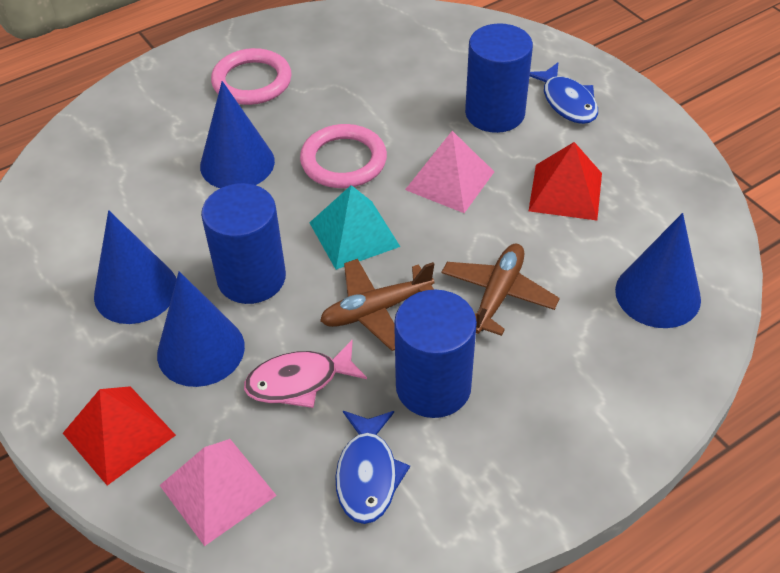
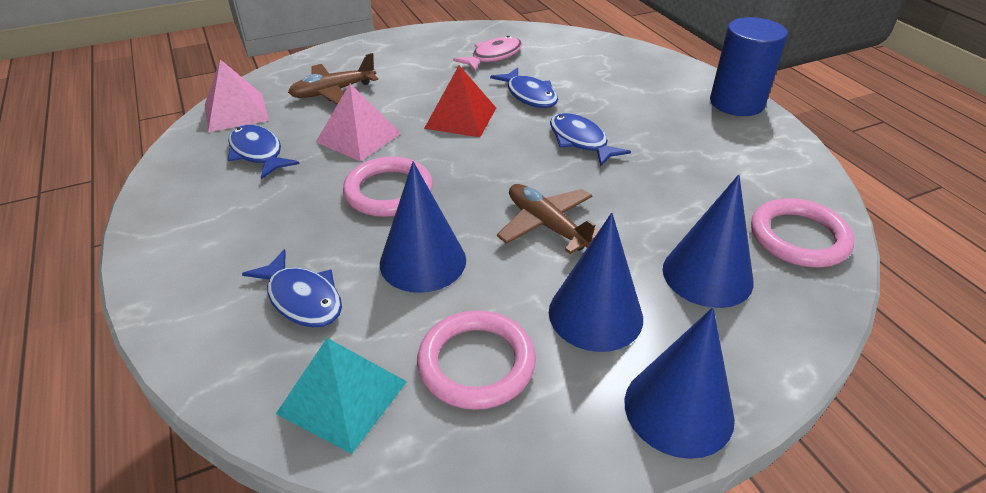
blue cylinder: 3 -> 1
blue fish: 2 -> 4
pink ring: 2 -> 3
red pyramid: 2 -> 1

